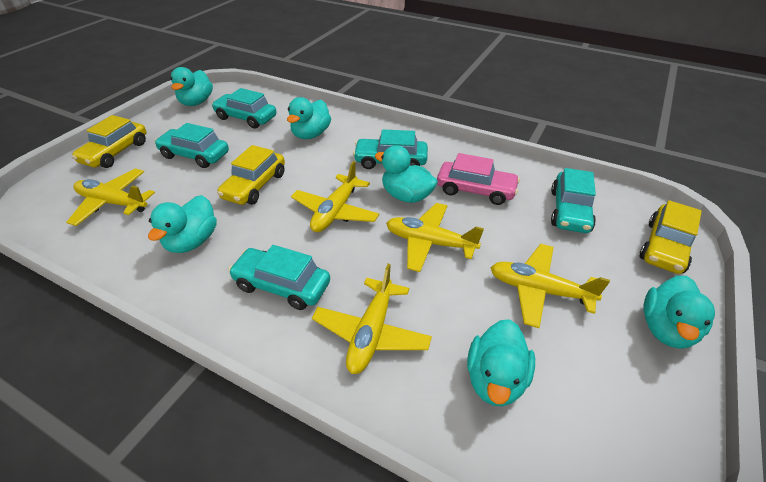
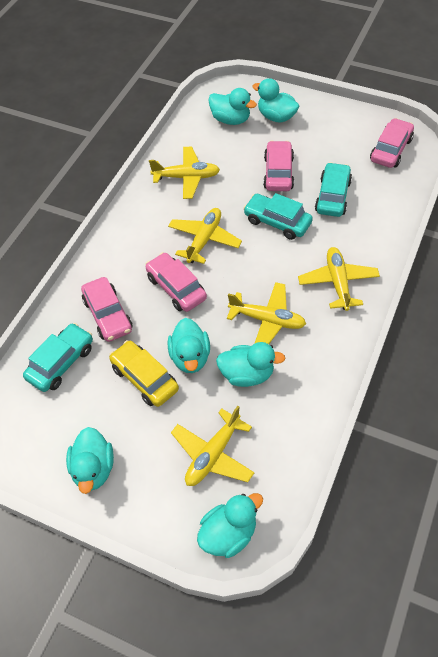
pink car: 1 -> 4
turquoise car: 5 -> 3
yellow car: 3 -> 1

